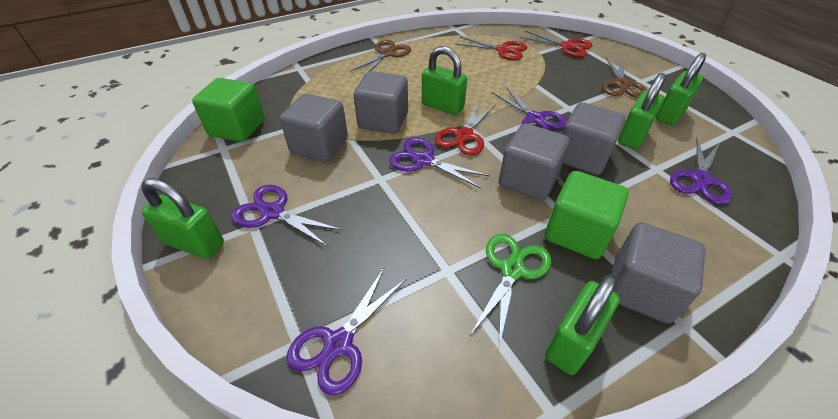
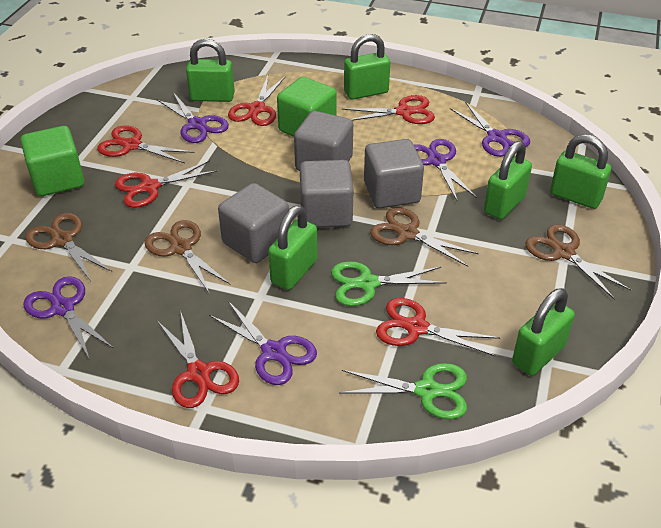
brown scissors: 2 -> 4
green padlock: 5 -> 6
green scissors: 1 -> 2
grey cube: 5 -> 4
red scissors: 3 -> 6

